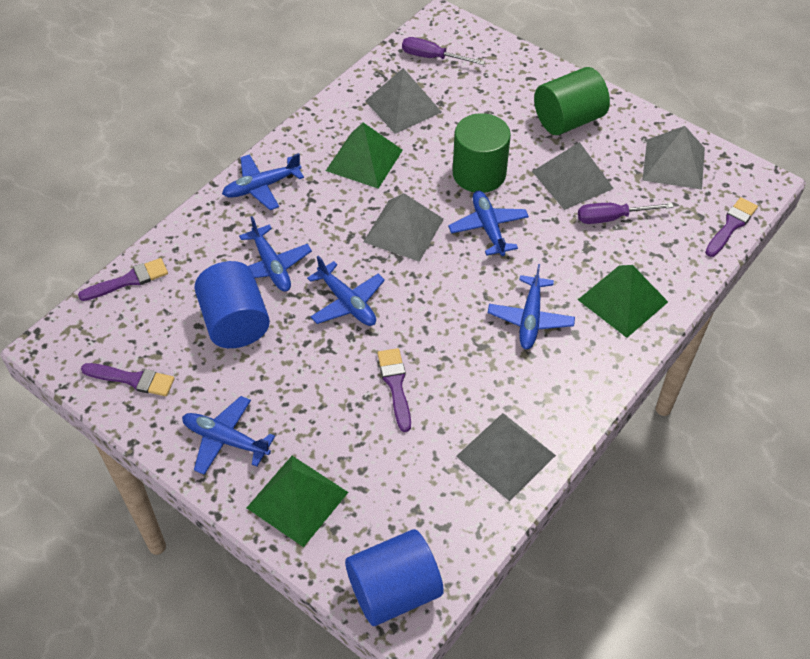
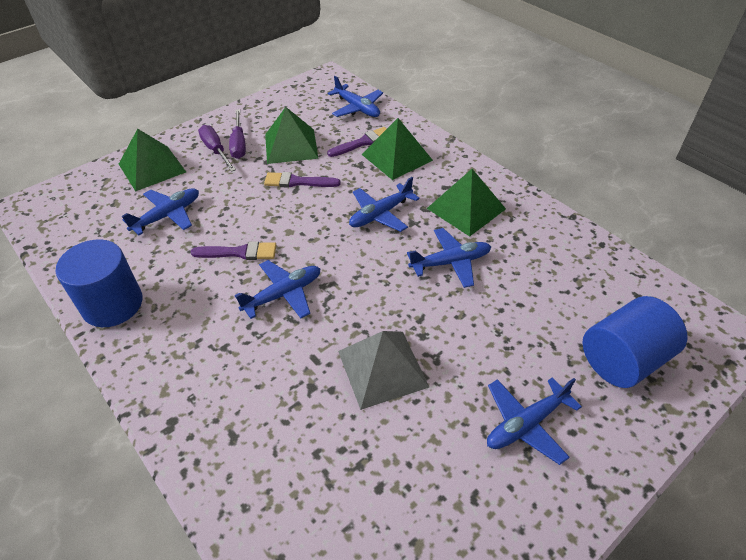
green cylinder: 2 -> 0
green pyramid: 3 -> 4
grey pyramid: 5 -> 1
purple brush: 4 -> 3

